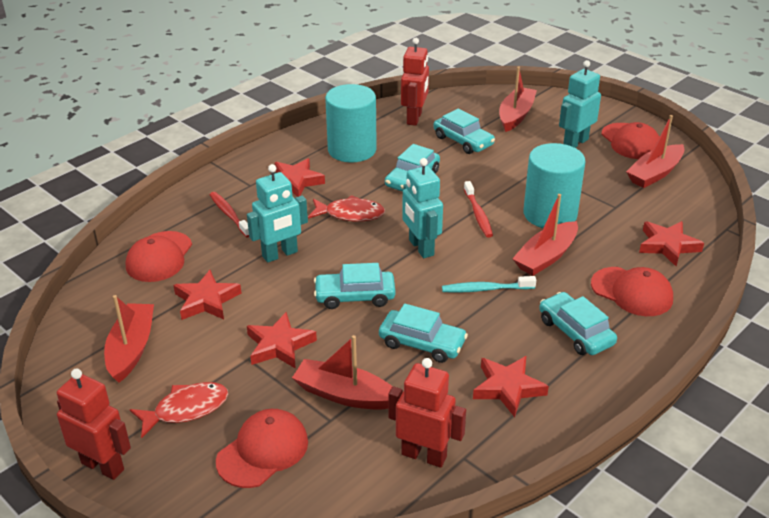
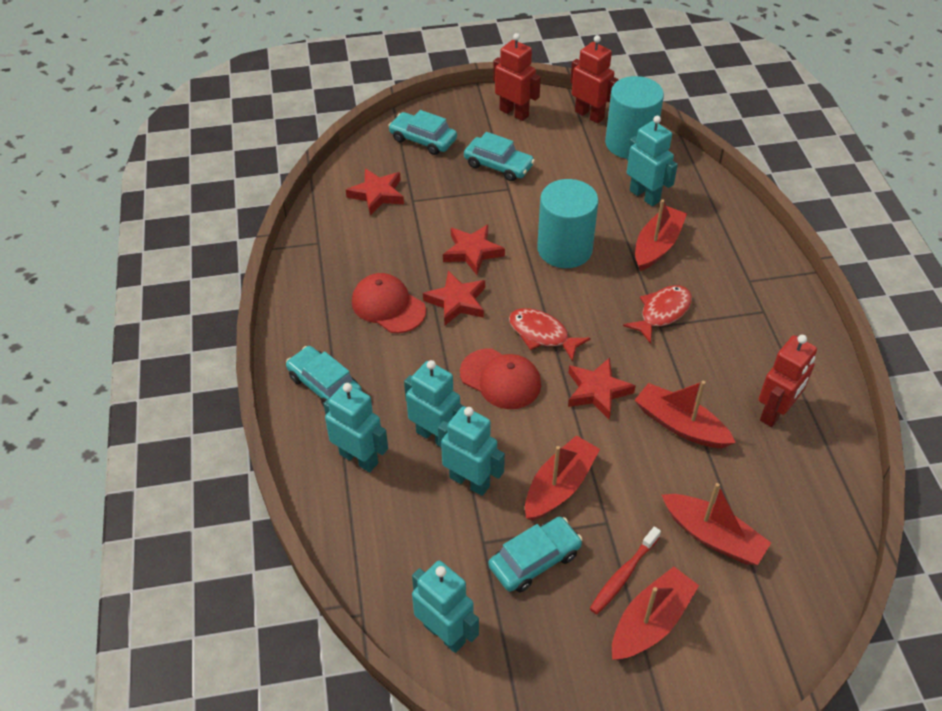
red cap: 4 -> 2
red star: 5 -> 4
red toothbrush: 2 -> 1
turquoise car: 5 -> 4
turquoise robot: 3 -> 5
turquoise toothbrush: 1 -> 0

